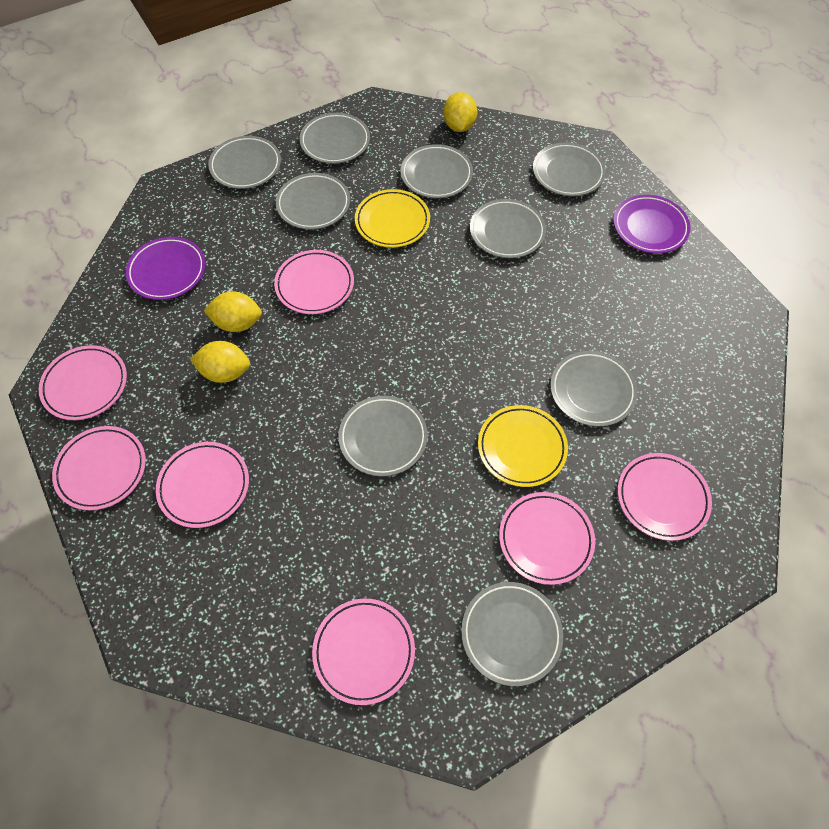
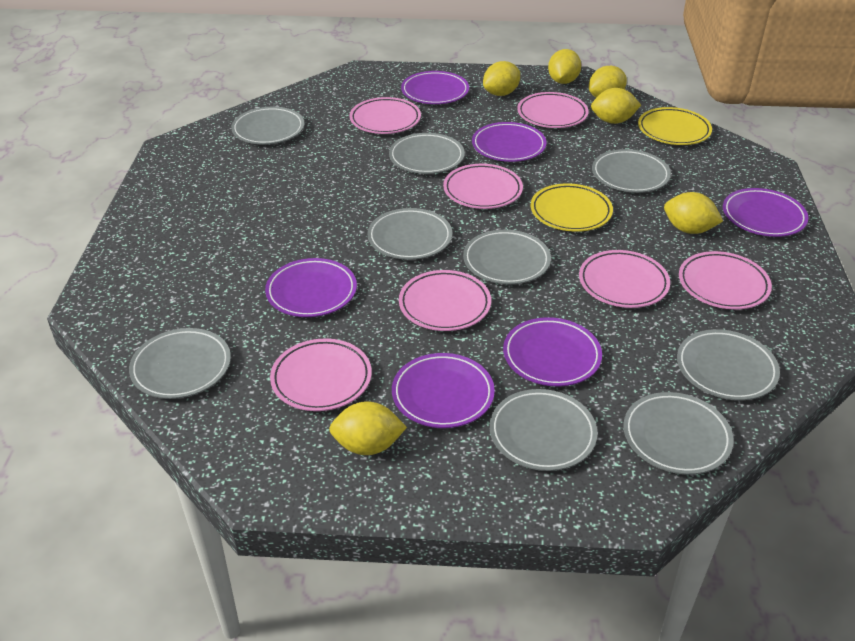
purple plate: 2 -> 6
yellow lemon: 3 -> 6

